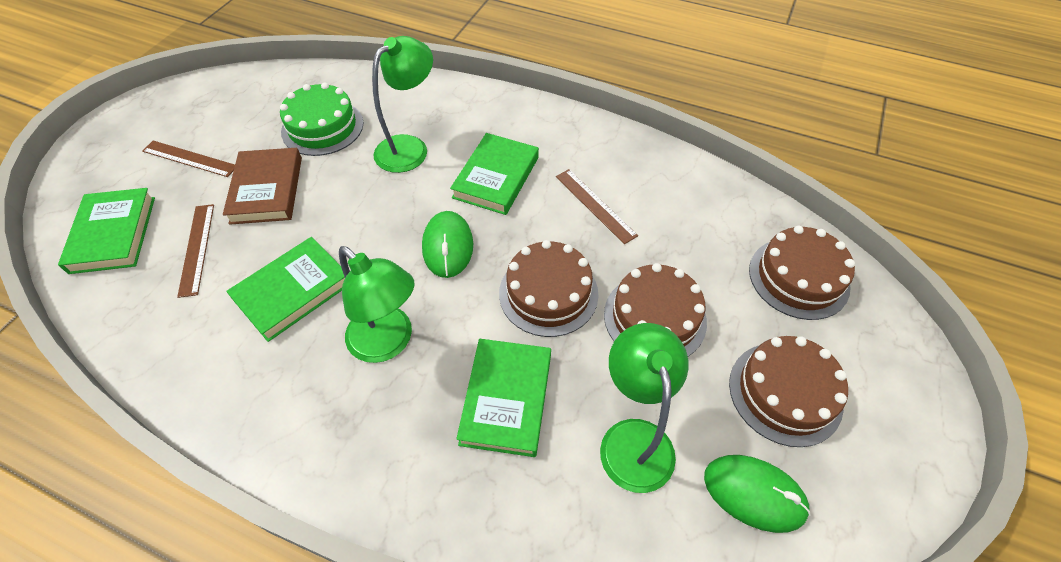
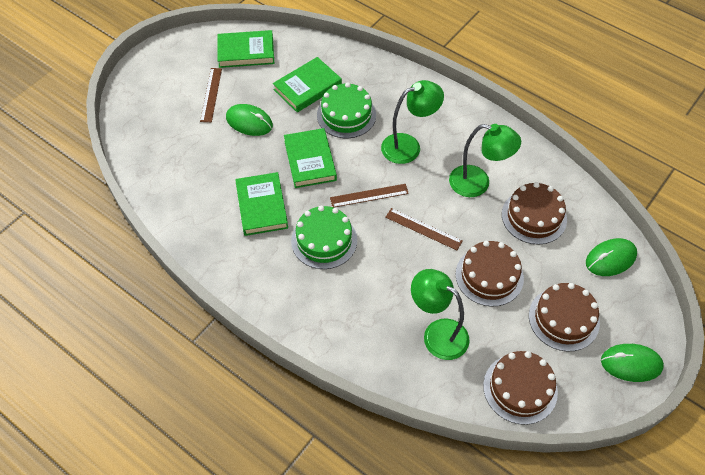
brown book: 1 -> 0
green cake: 1 -> 2
green mouse: 2 -> 3

